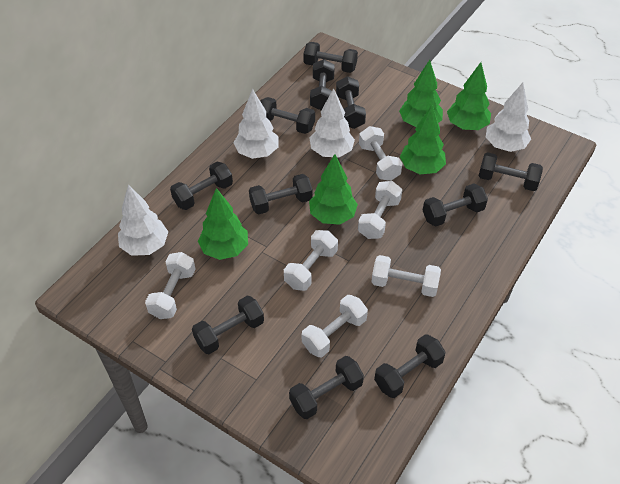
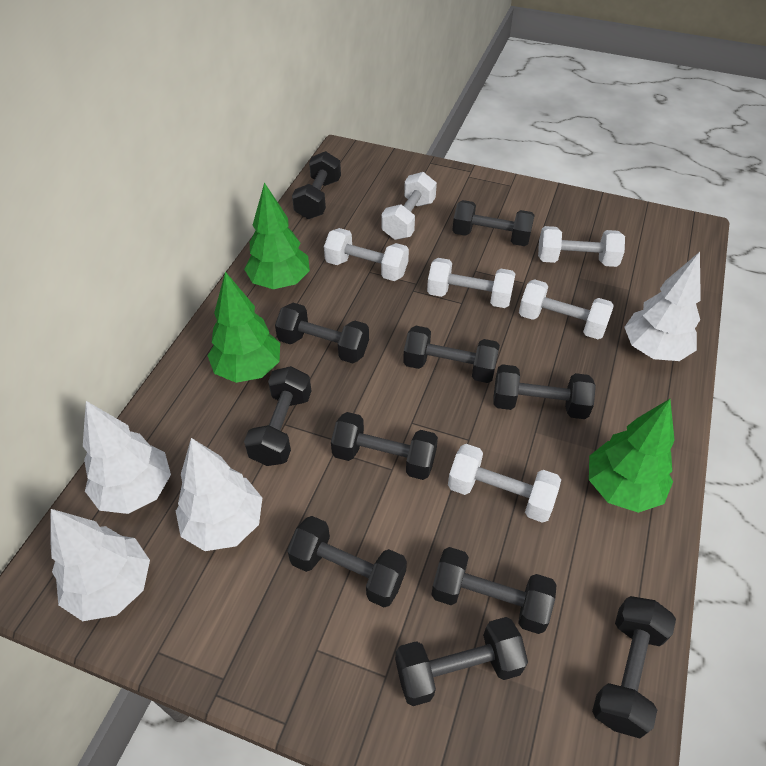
green tree: 5 -> 3

